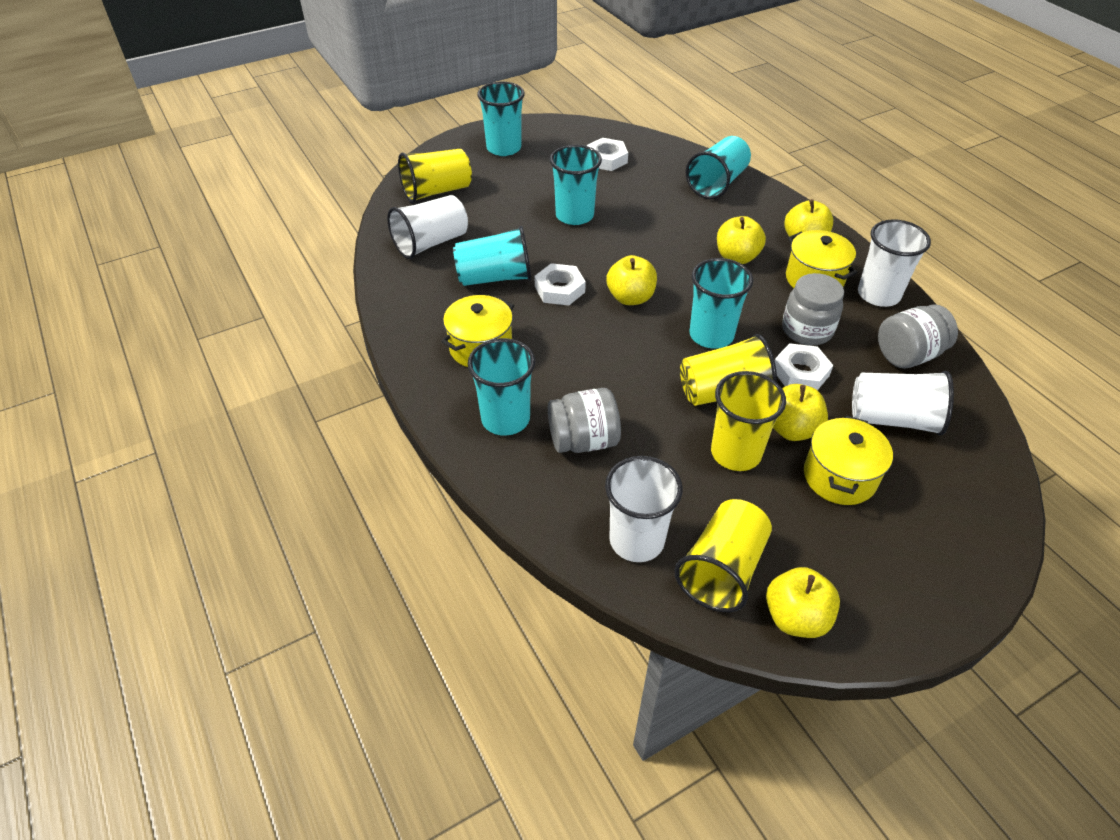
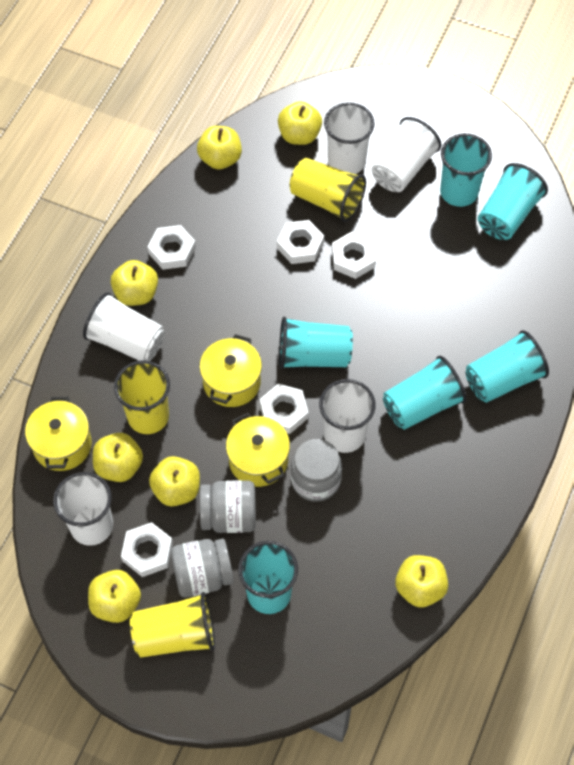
white cup: 4 -> 5
white nut: 3 -> 5
yellow apple: 5 -> 7
yellow cup: 4 -> 3

